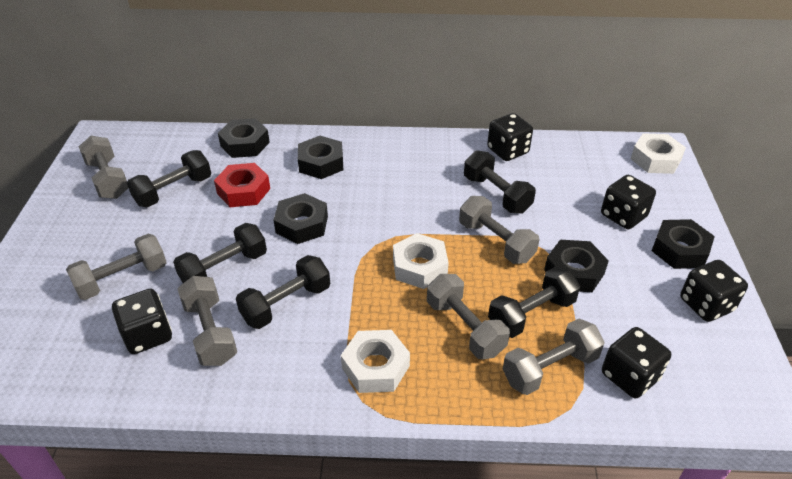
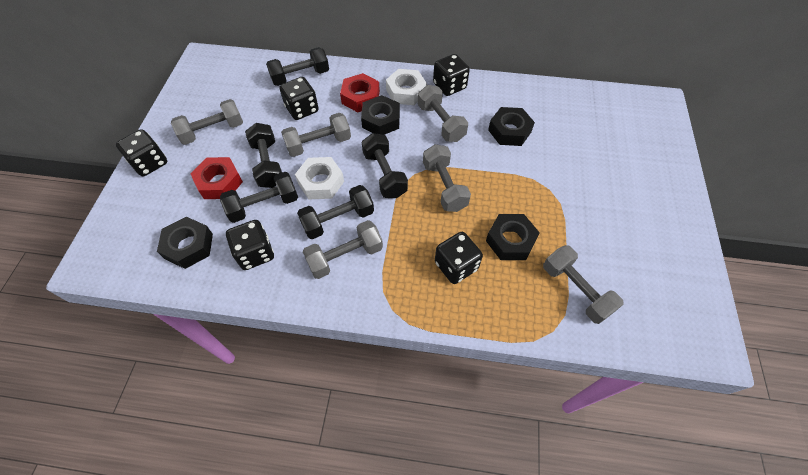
black nut: 5 -> 4
red nut: 1 -> 2
white nut: 3 -> 2

